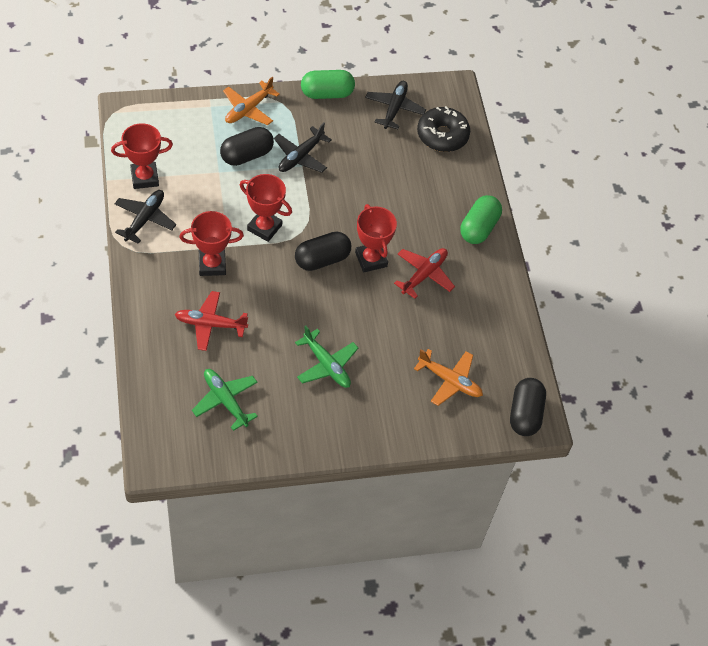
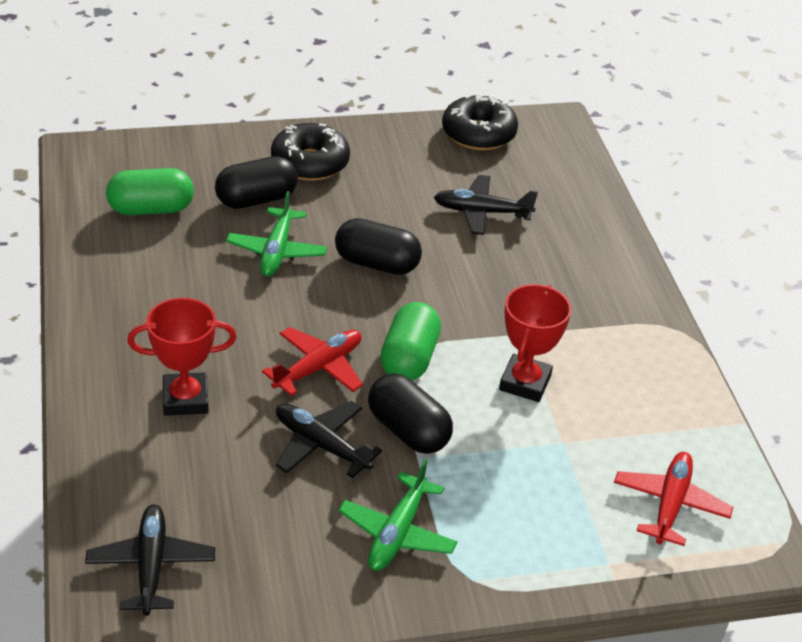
black donut: 1 -> 2
orange plane: 2 -> 0
red trophy: 4 -> 2

